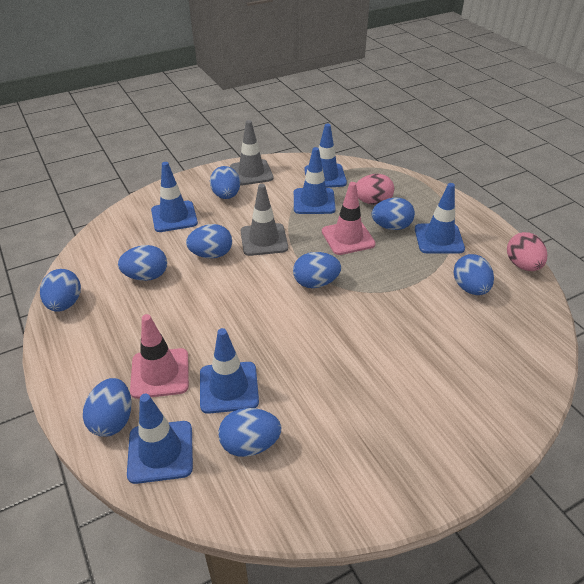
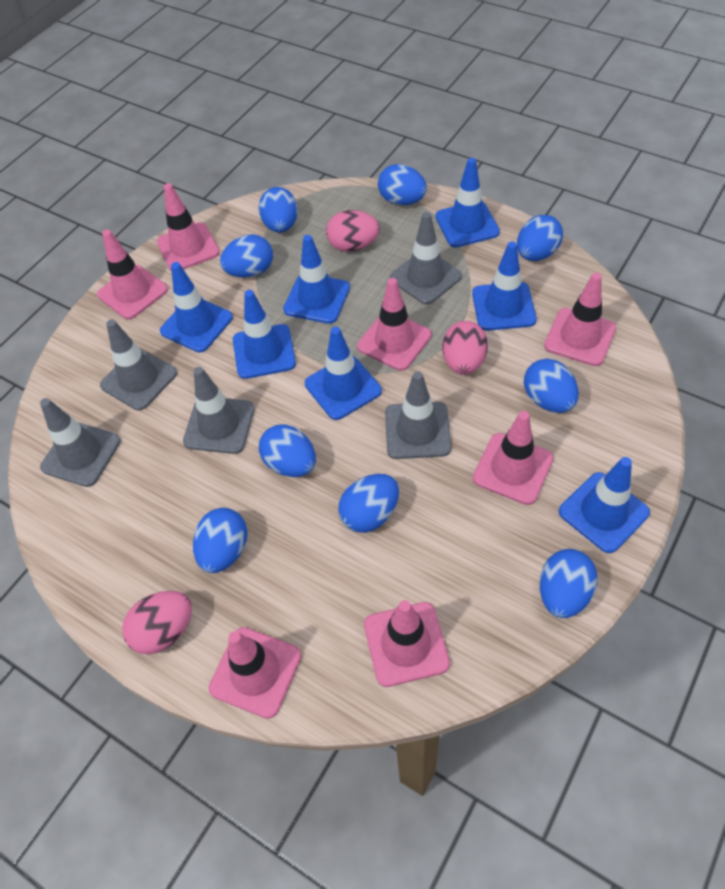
blue traffic cone: 6 -> 7
grey traffic cone: 2 -> 5
pink egg: 2 -> 3
pink traffic cone: 2 -> 7

